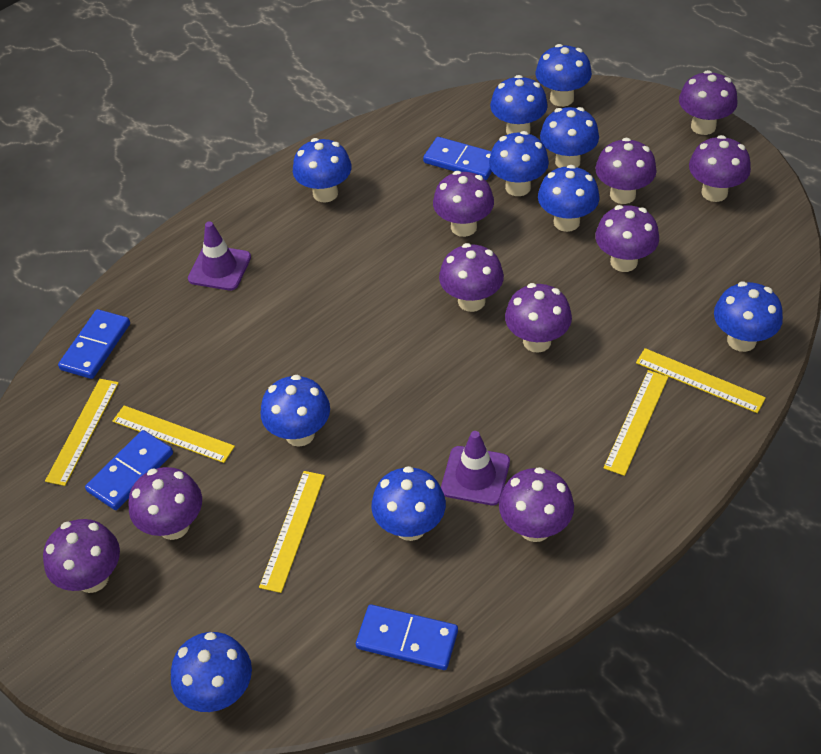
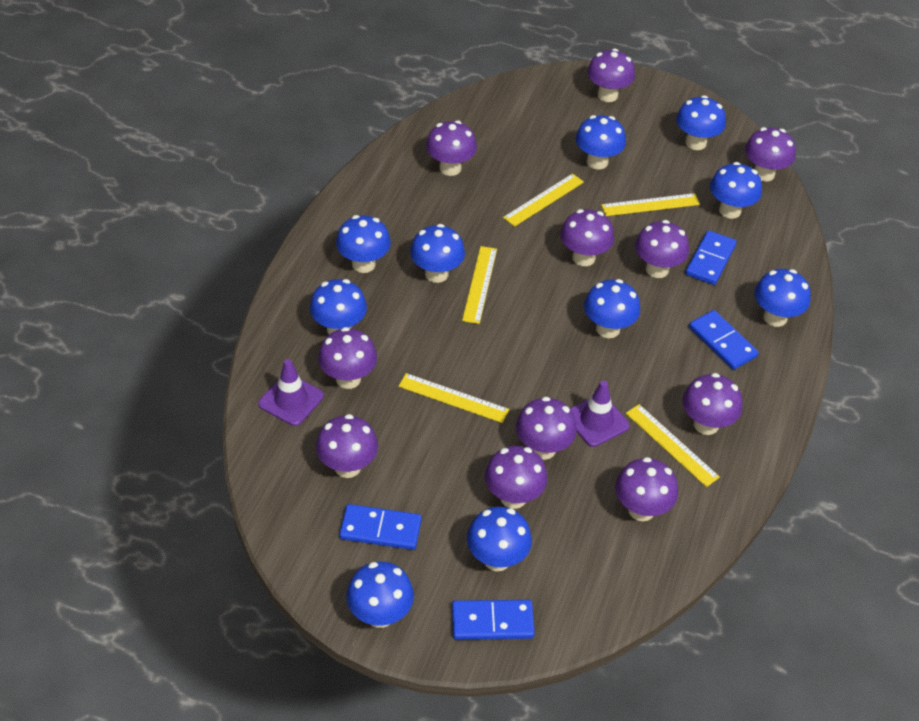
purple mushroom: 10 -> 11

